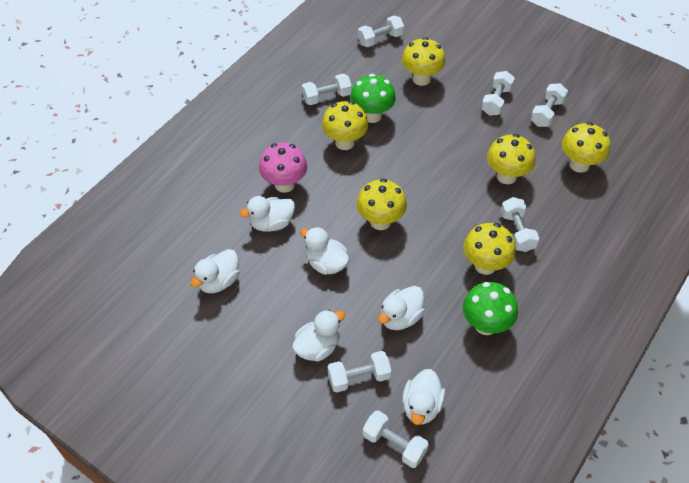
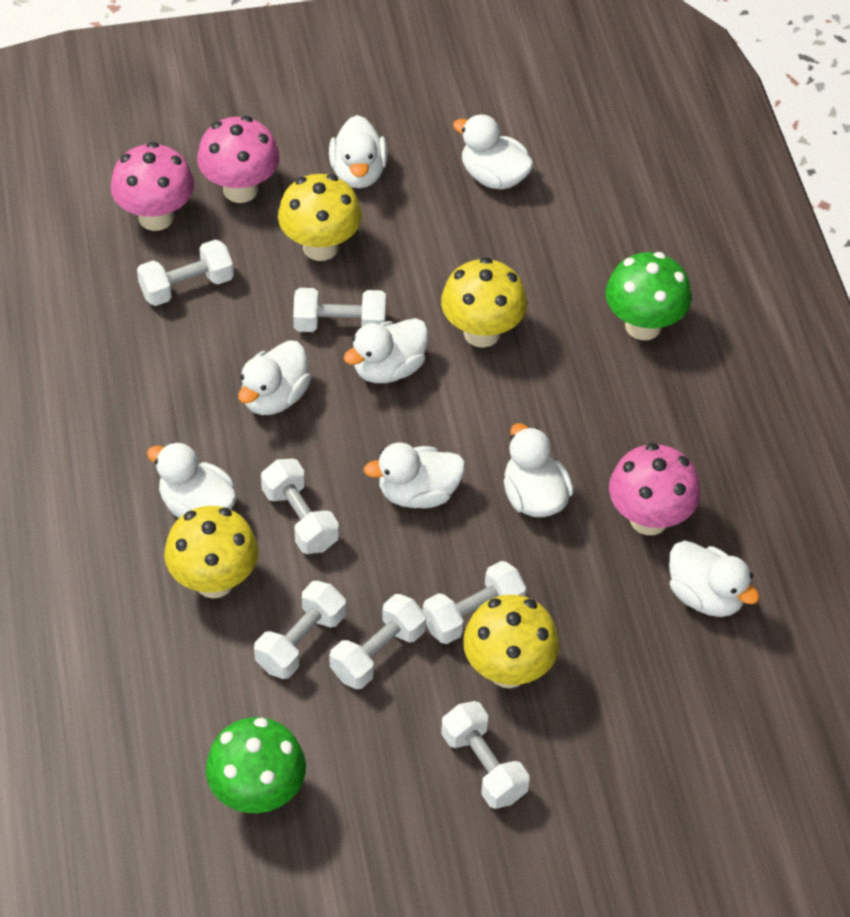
pink mushroom: 1 -> 3
white duck: 6 -> 8
yellow mushroom: 6 -> 4

